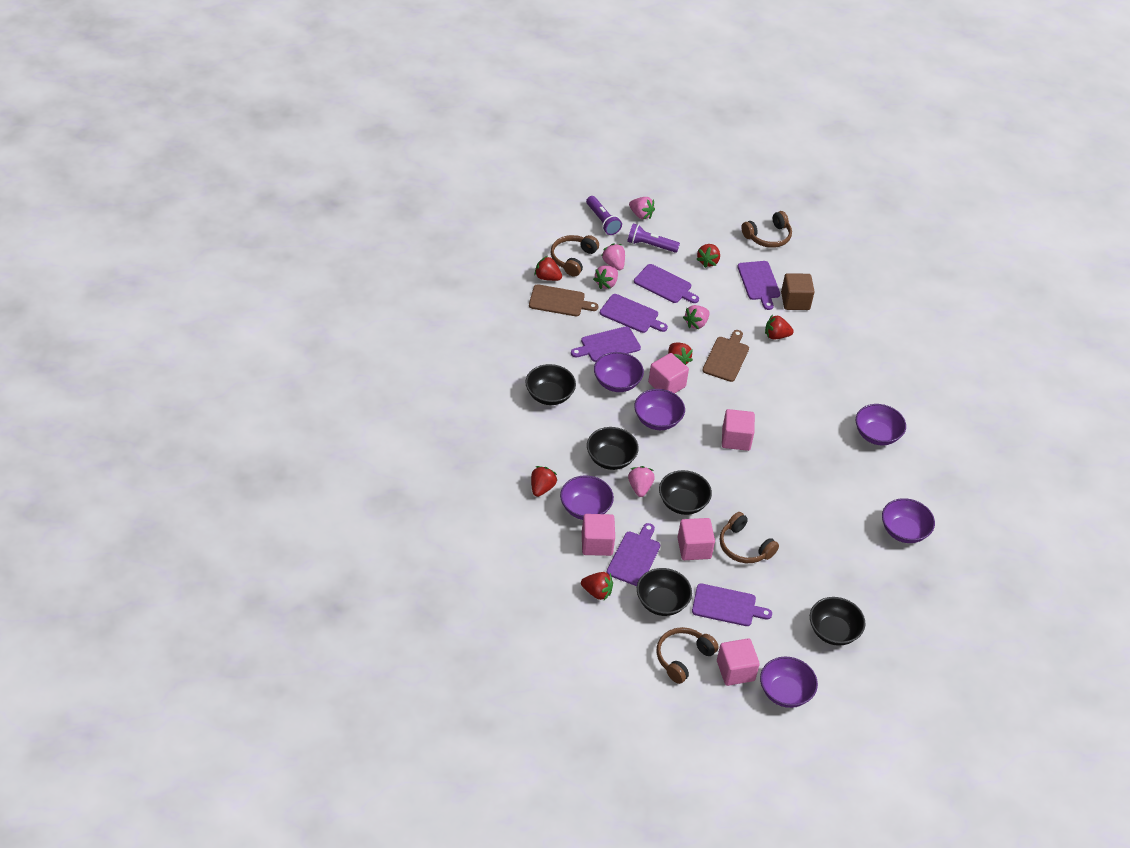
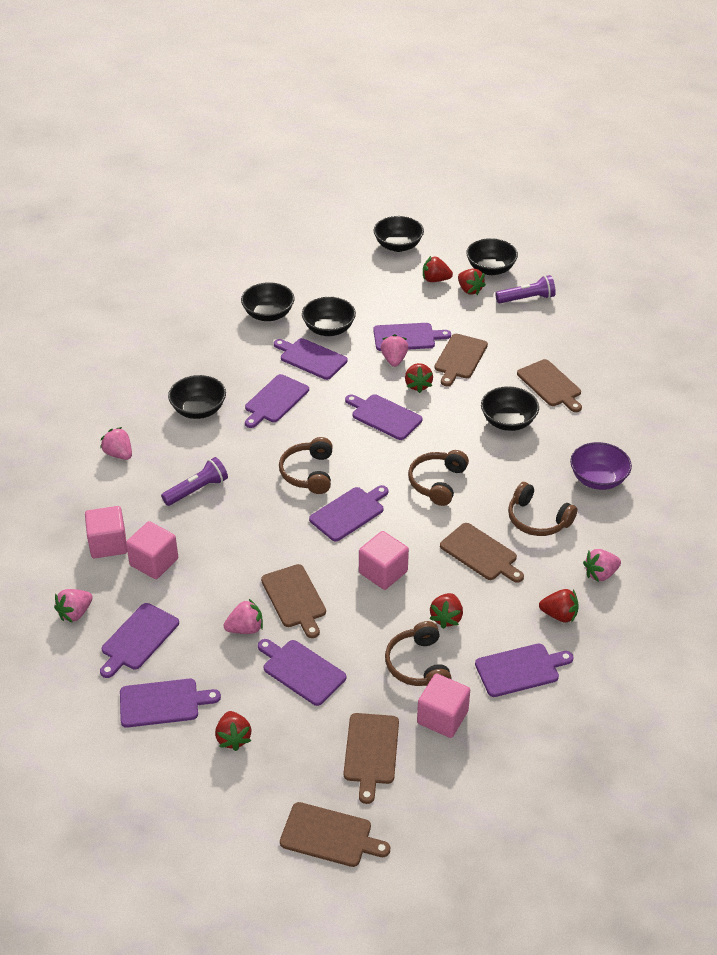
black bowl: 5 -> 6
brown cube: 1 -> 0
brown cutting board: 2 -> 6
pink cube: 5 -> 4
purple bowl: 6 -> 1
purple cutting board: 6 -> 9

